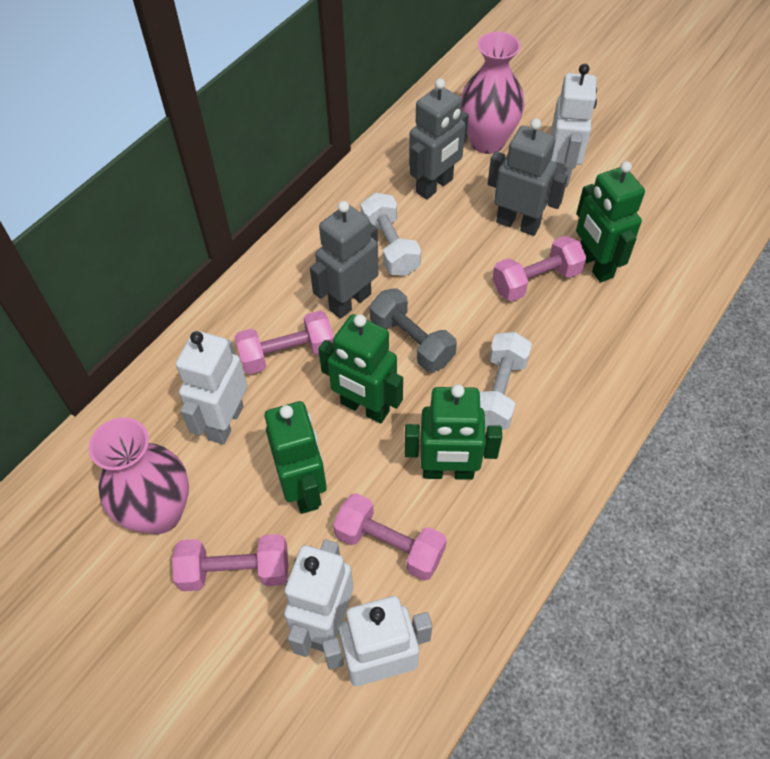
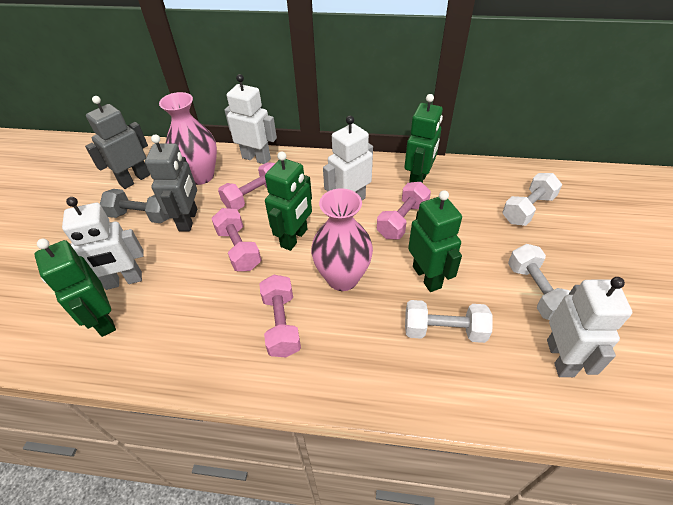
grey robot: 3 -> 2
white dumbbell: 2 -> 3

